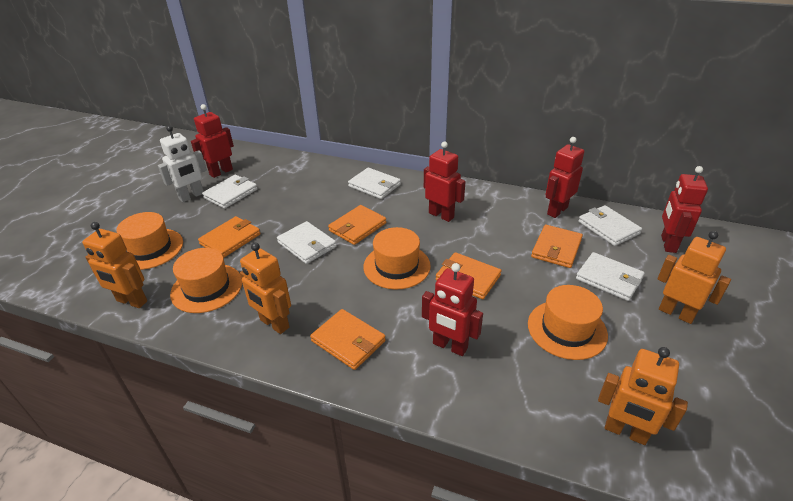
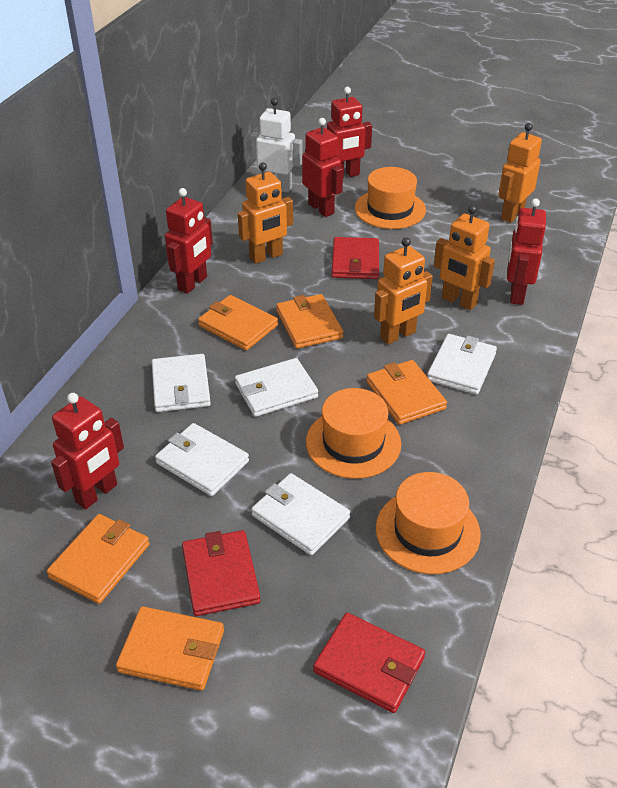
orange hat: 4 -> 3
red wallet: 0 -> 3

